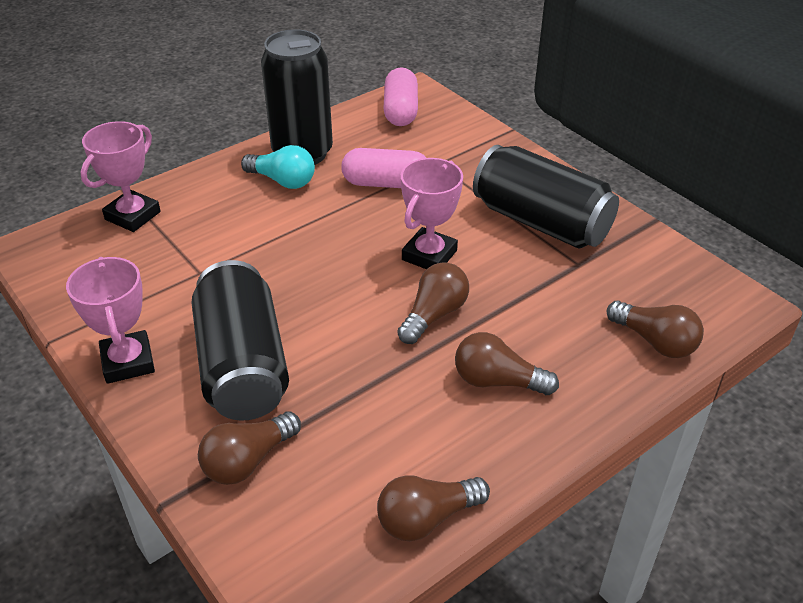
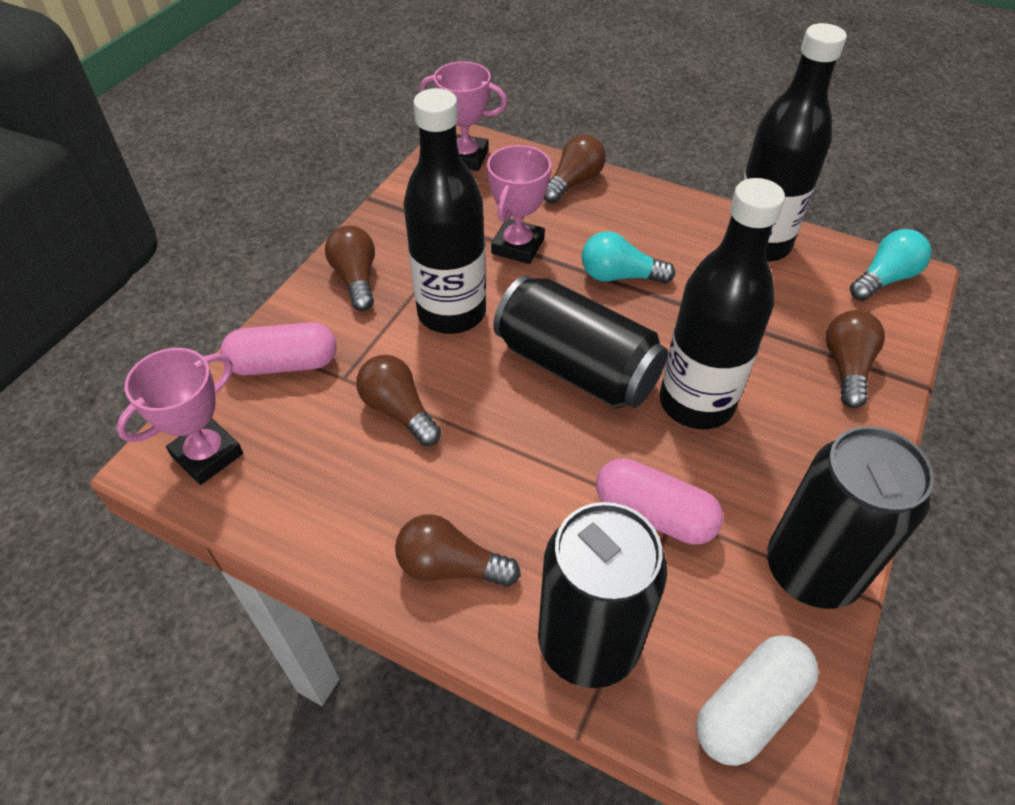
black bottle: 0 -> 3
turquoise light bulb: 1 -> 2
white capsule: 0 -> 1

